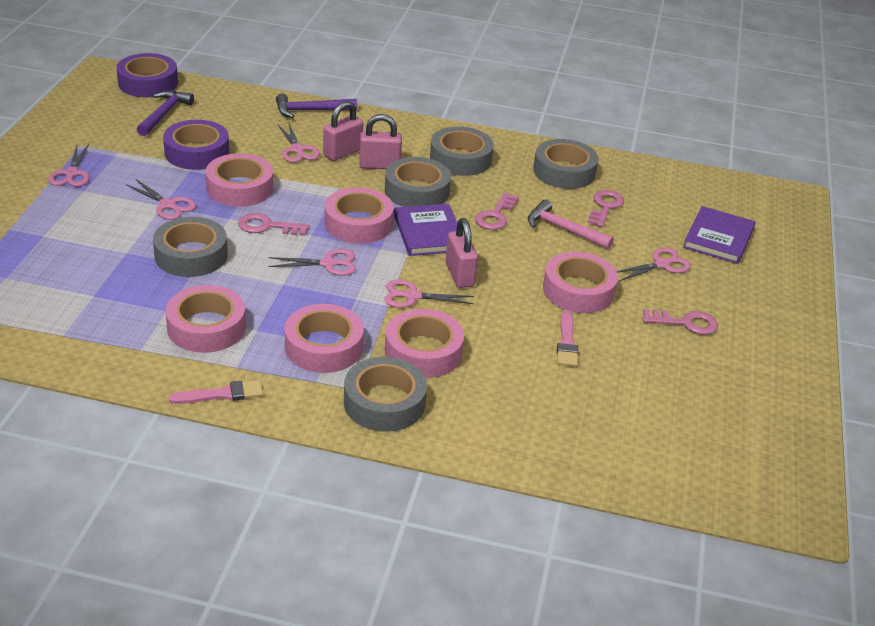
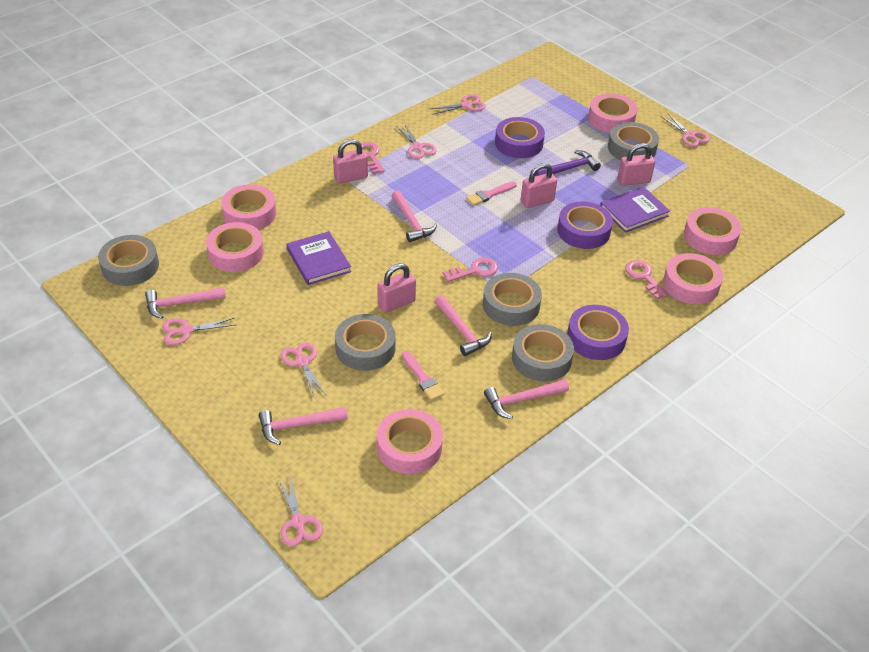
pink hammer: 1 -> 5
pink key: 4 -> 3
pink padlock: 3 -> 4
purple hammer: 2 -> 1
purple tape: 2 -> 3

